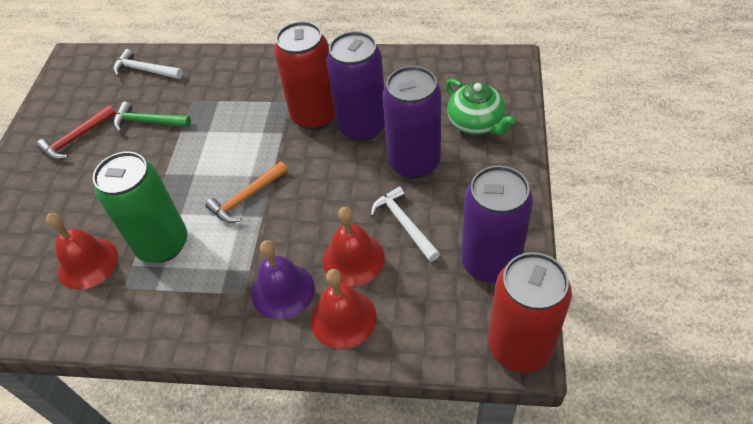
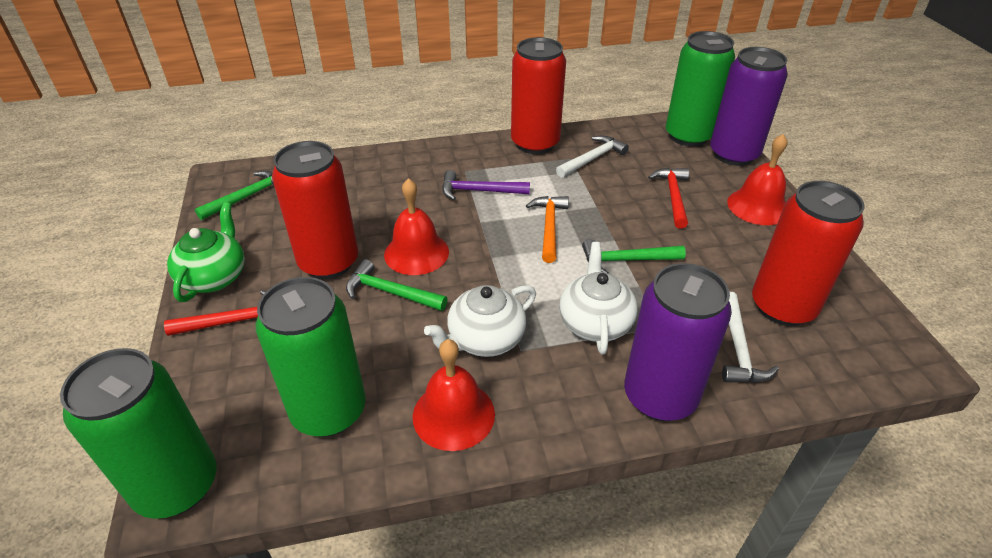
green can: 1 -> 3
green hammer: 1 -> 3
purple bell: 1 -> 0
purple can: 3 -> 2
purple hammer: 0 -> 1
red can: 2 -> 3
red hammer: 1 -> 2
white teapot: 0 -> 2

